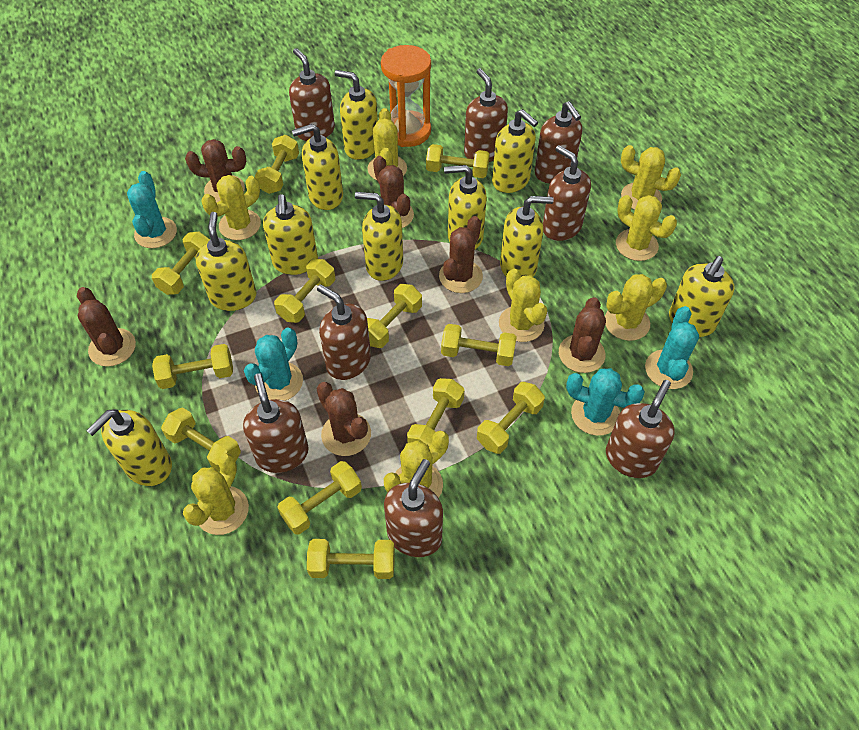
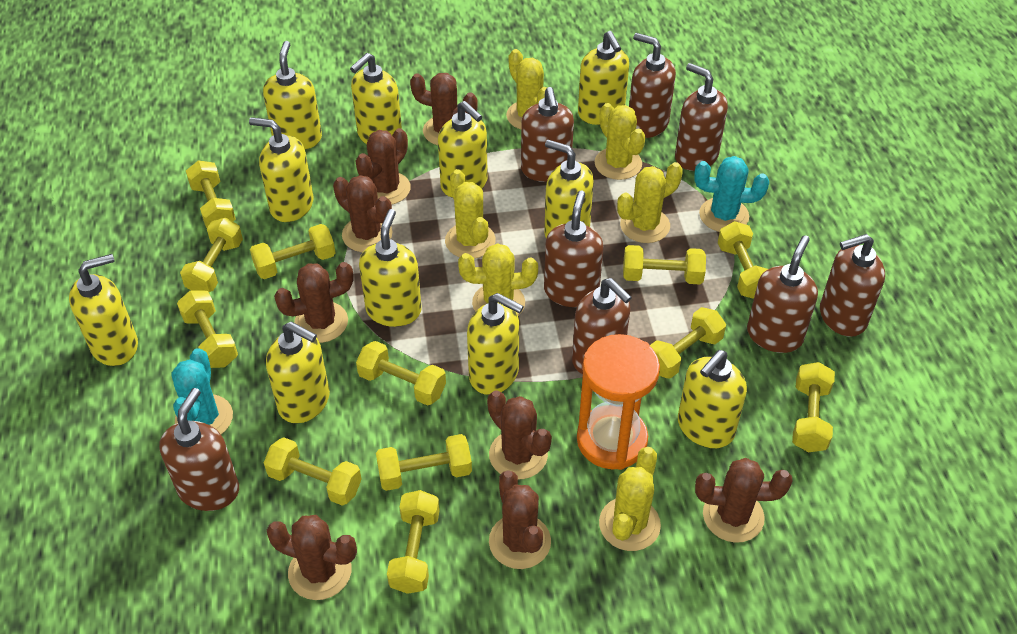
brown cactus: 6 -> 8
turquoise cactus: 4 -> 2
yellow cactus: 8 -> 6
yellow soap dispenser: 10 -> 11

